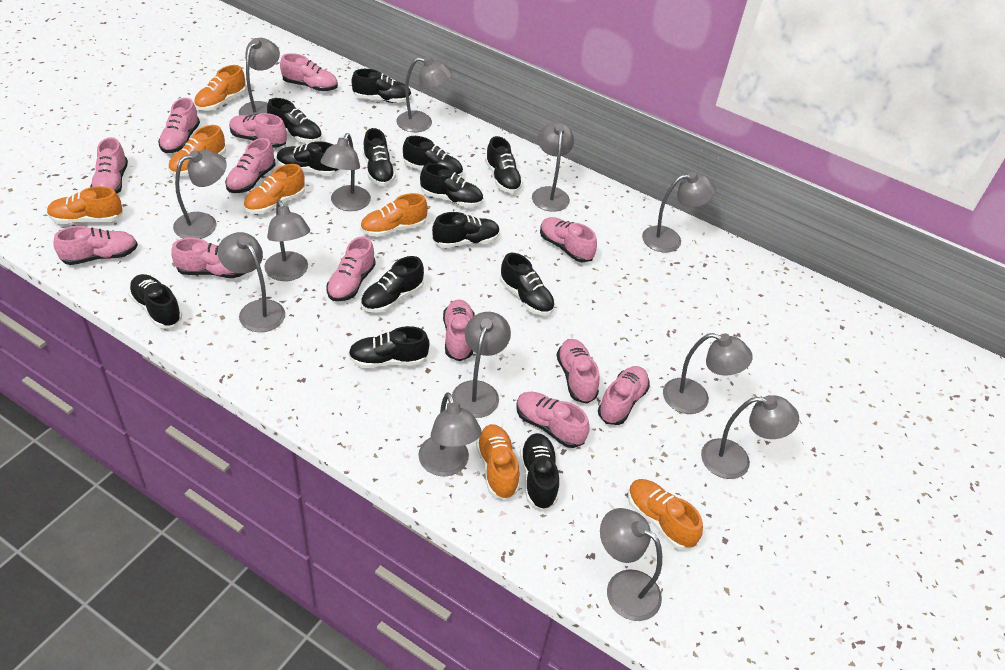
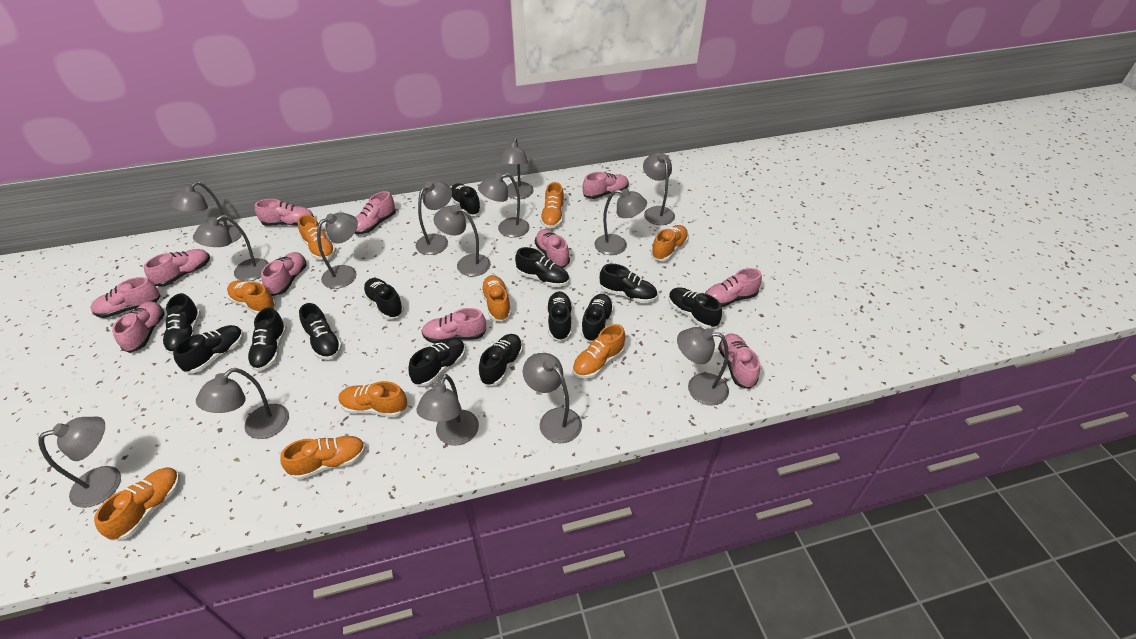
grey lamp: 13 -> 14
orange shoe: 7 -> 9
pink shoe: 13 -> 11

